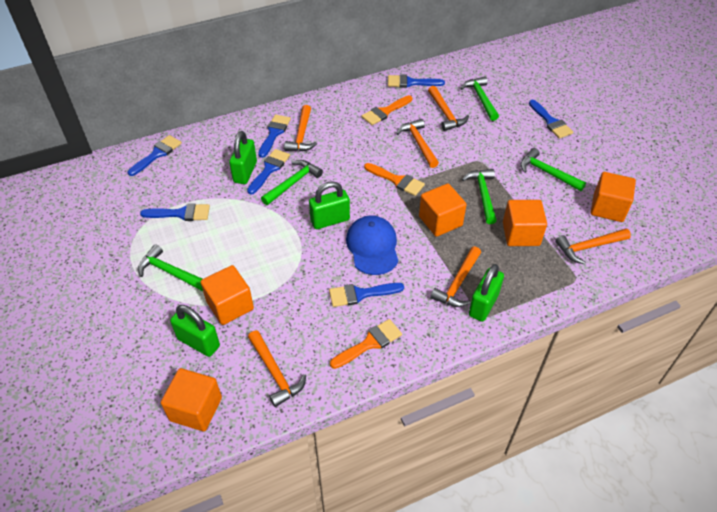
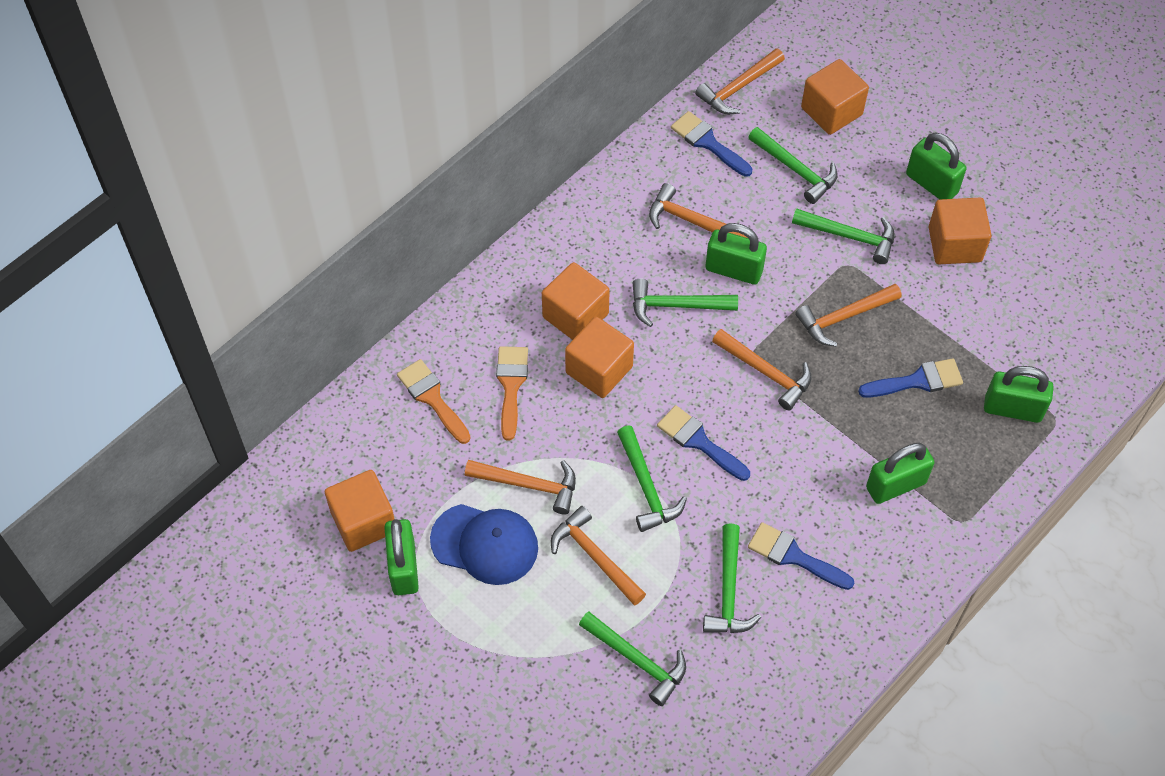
blue brush: 7 -> 4
green hammer: 5 -> 6
green padlock: 4 -> 5
orange brush: 3 -> 2

